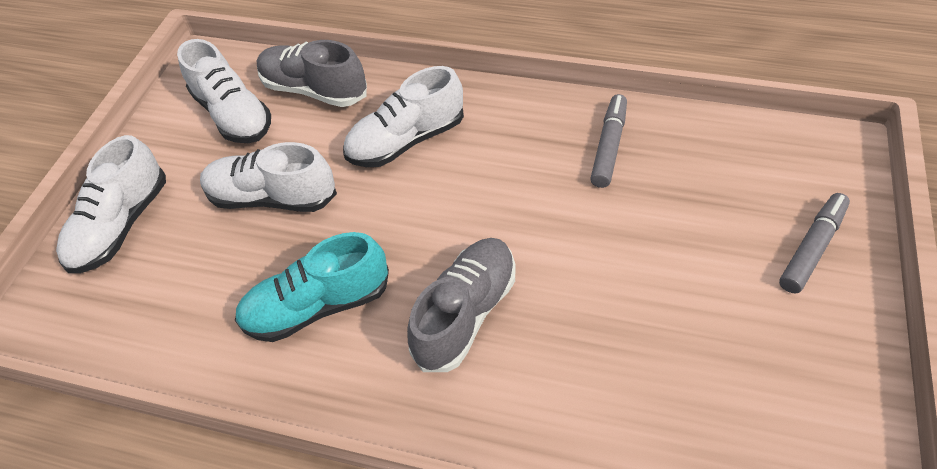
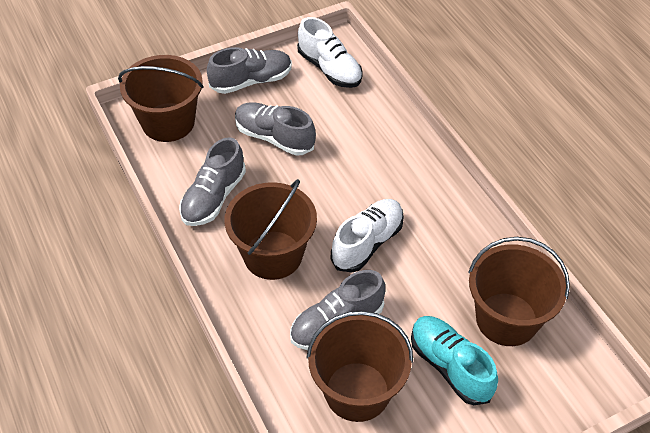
brown bucket: 0 -> 4
grey marker: 2 -> 0
grey shoe: 2 -> 4
white shoe: 4 -> 2

